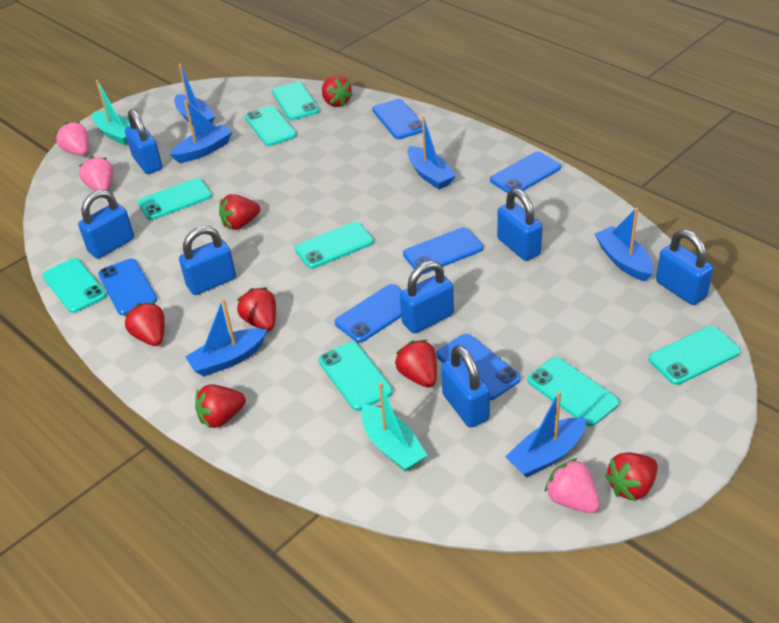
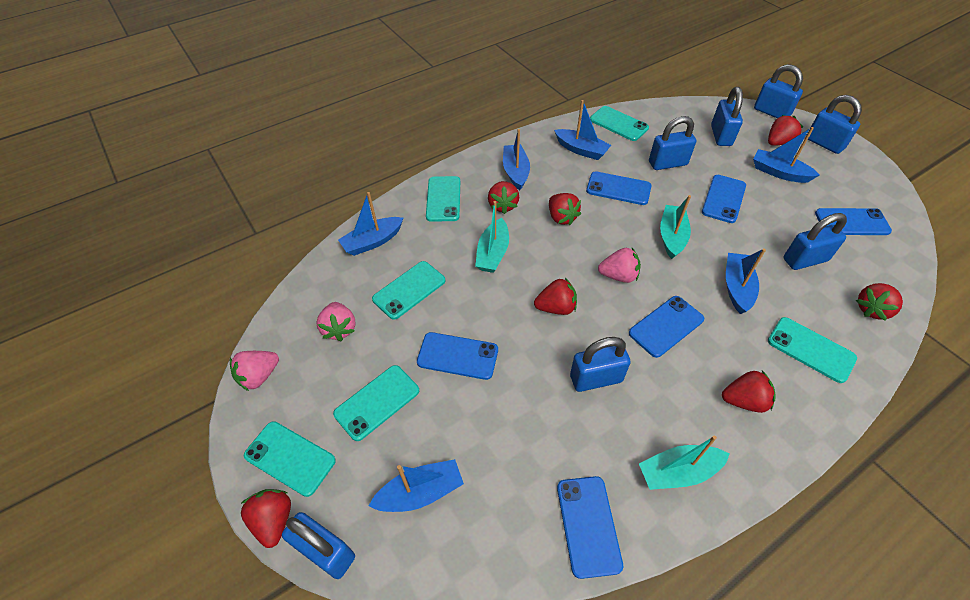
turquoise boat: 2 -> 3
turquoise phone: 8 -> 6

